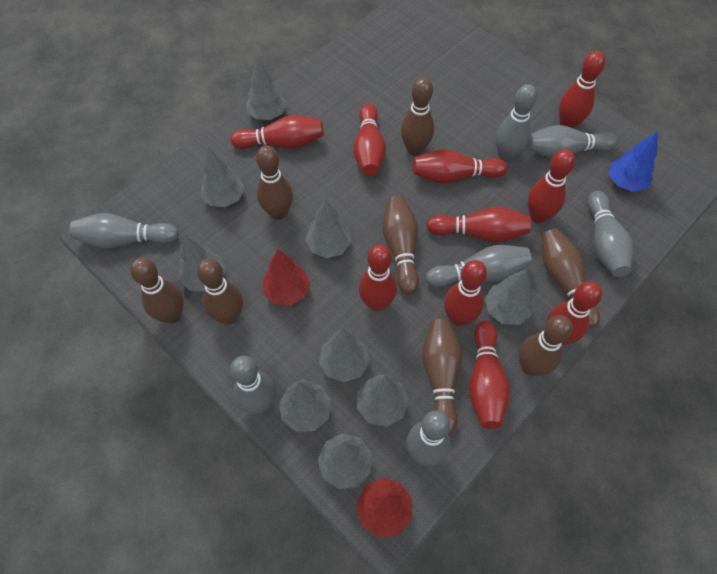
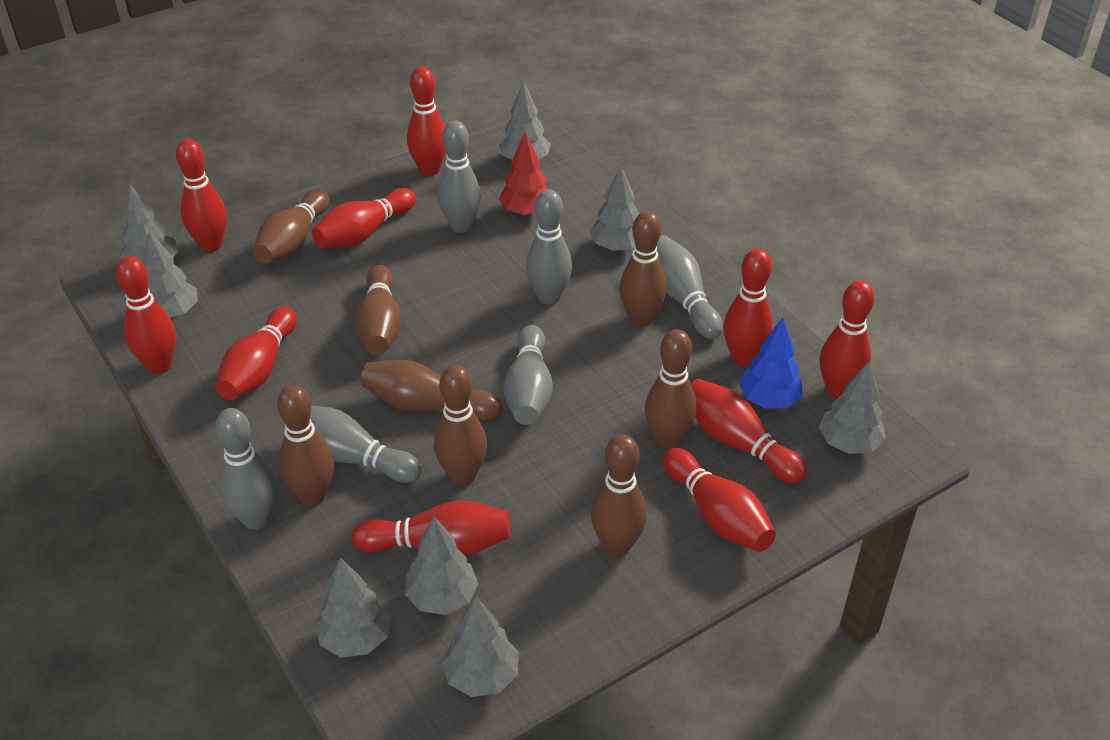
grey bowling pin: 7 -> 6
grey tree: 9 -> 8
red tree: 2 -> 1

